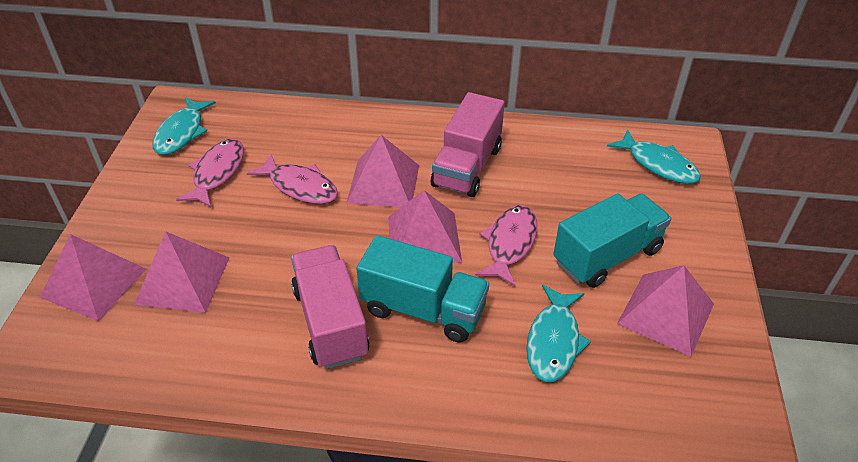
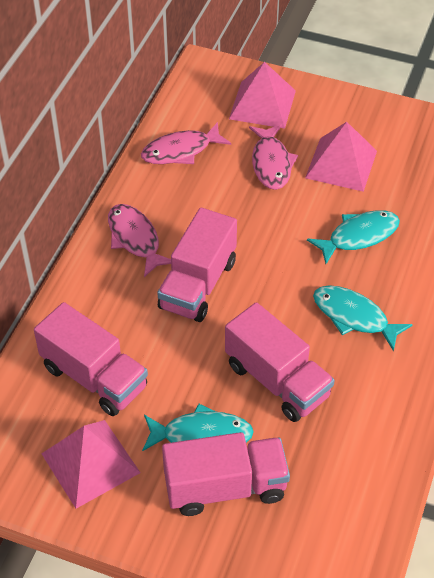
pink pyramid: 5 -> 3
pink truck: 2 -> 4
turquoise truck: 2 -> 0

